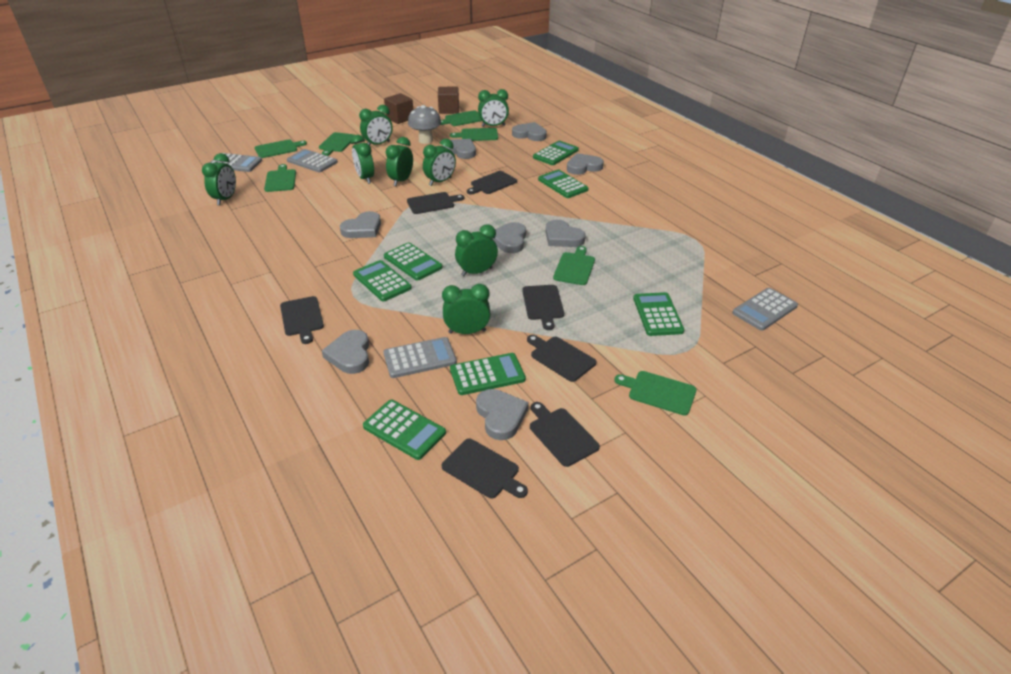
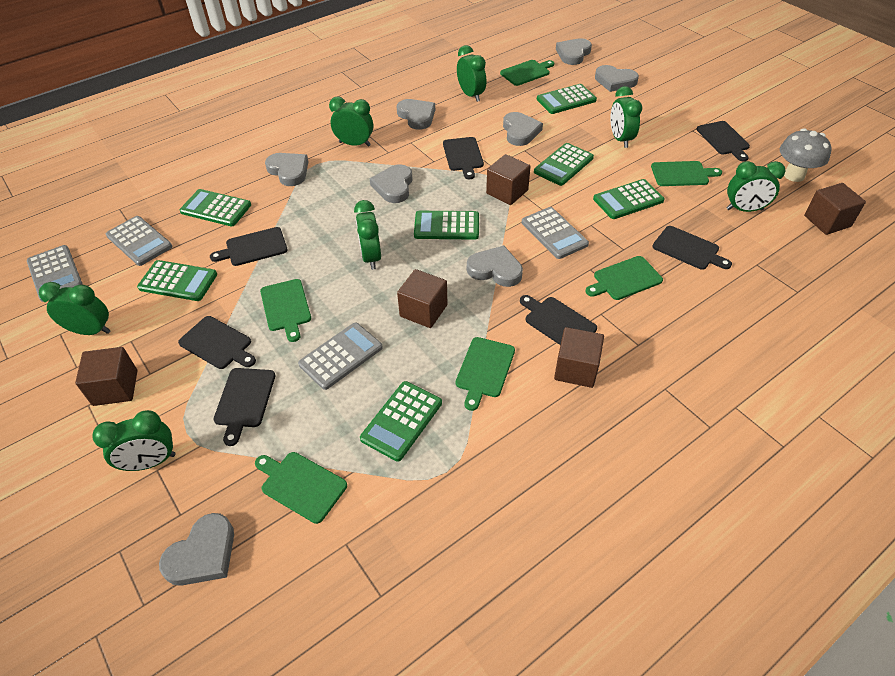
brown cube: 2 -> 5
green clock: 8 -> 7
green cutting board: 7 -> 6

